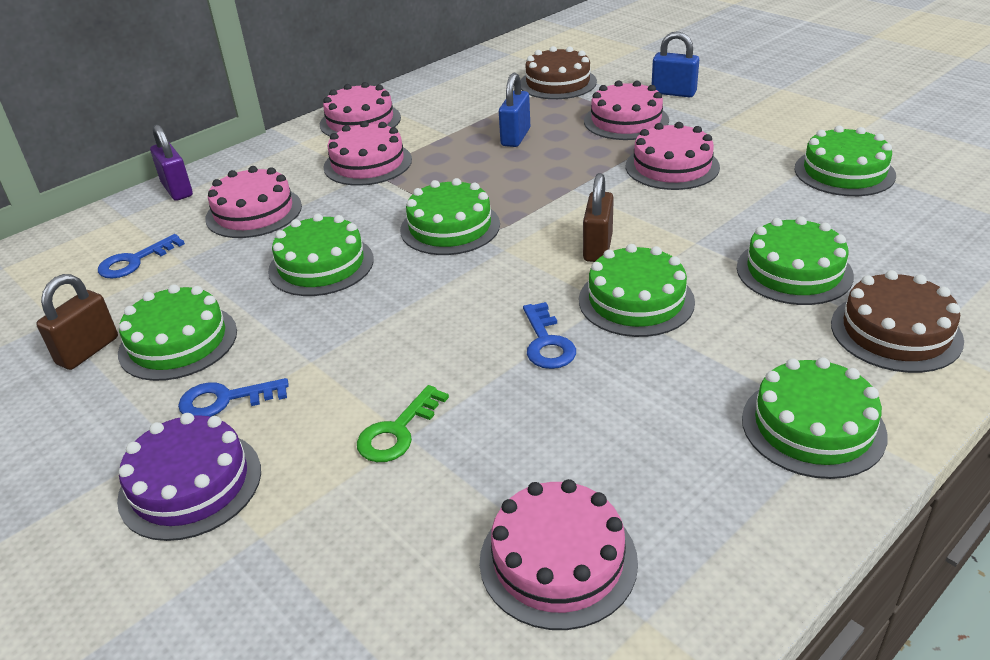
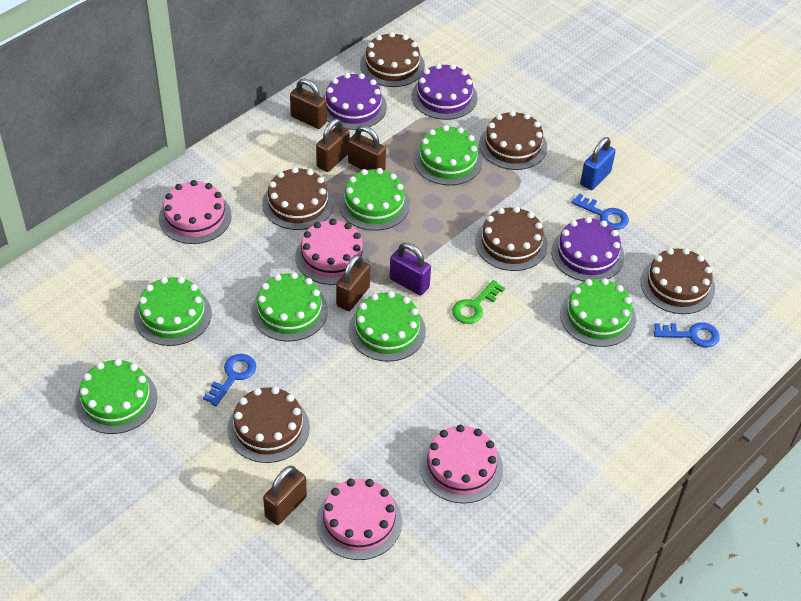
blue padlock: 2 -> 1
brown cake: 2 -> 6
brown padlock: 2 -> 5
pink cake: 6 -> 4
purple cake: 1 -> 3

